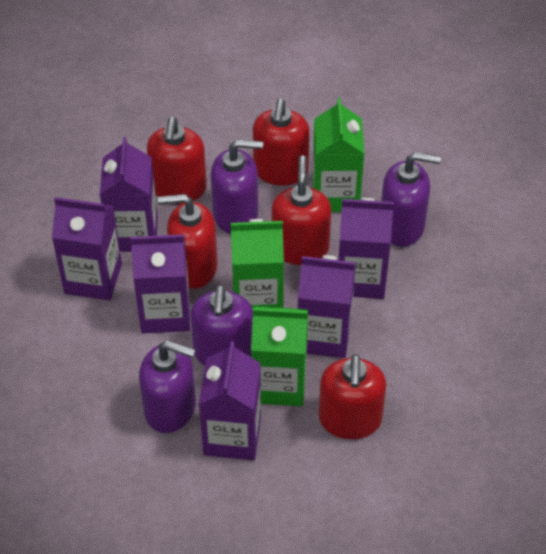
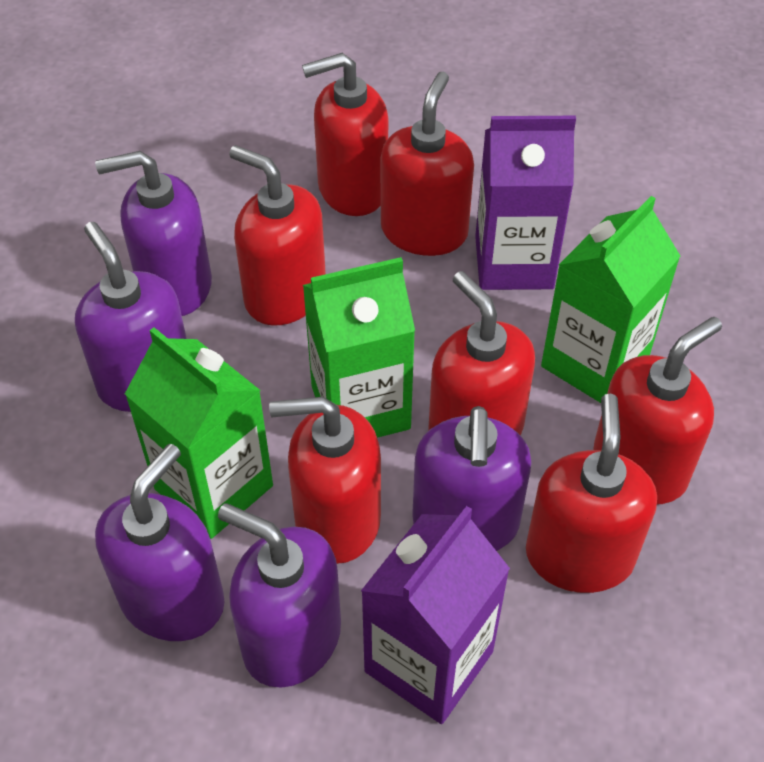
purple carton: 6 -> 2
purple soap dispenser: 4 -> 5
red soap dispenser: 5 -> 7

